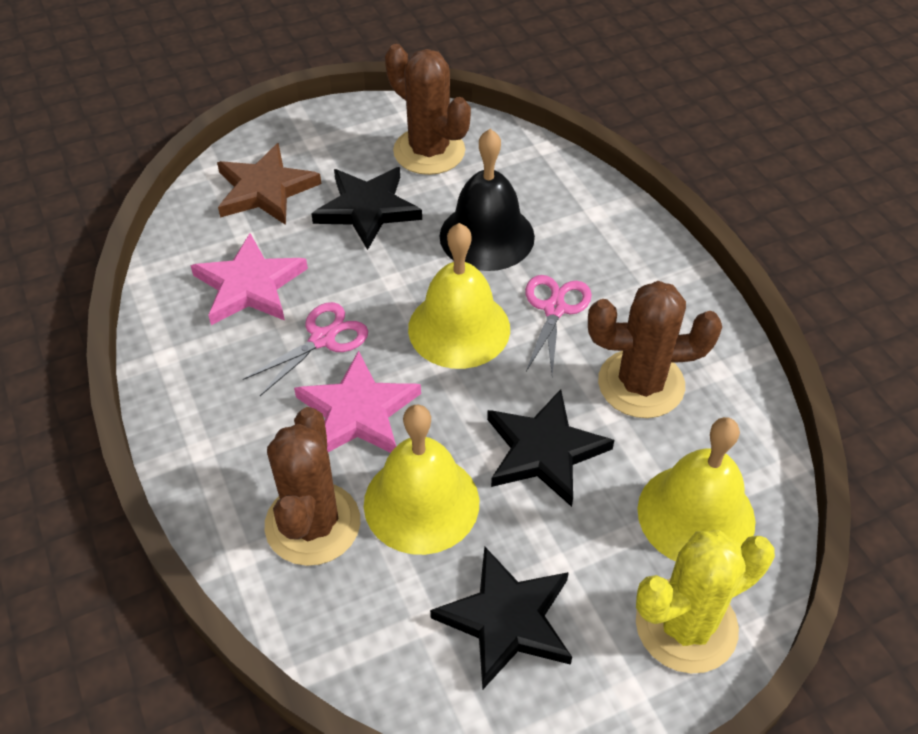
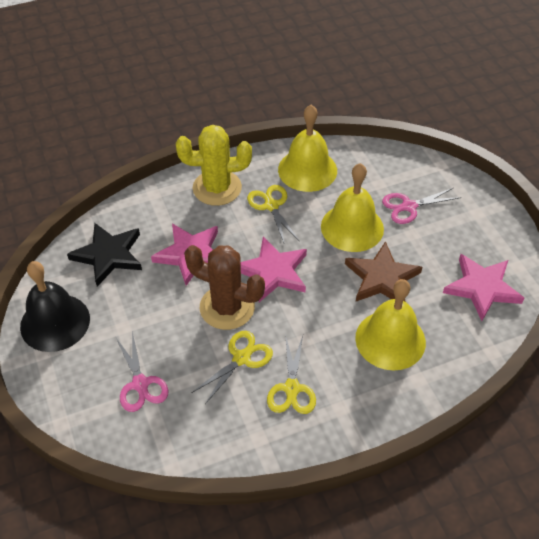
black star: 3 -> 1
brown cactus: 3 -> 1
pink star: 2 -> 3
yellow scissors: 0 -> 3

